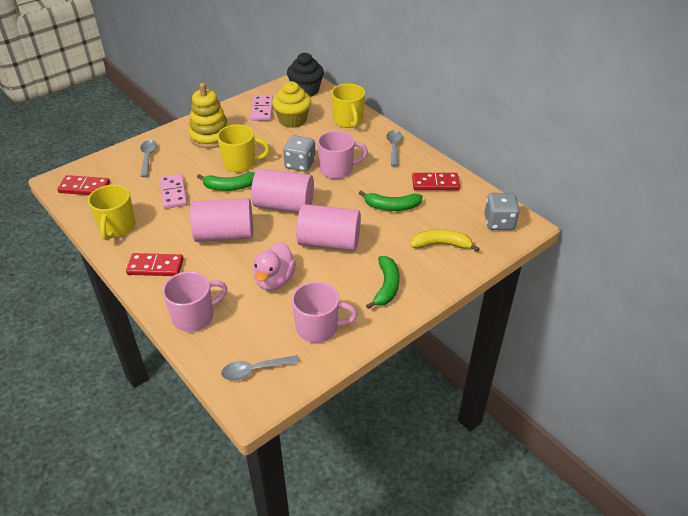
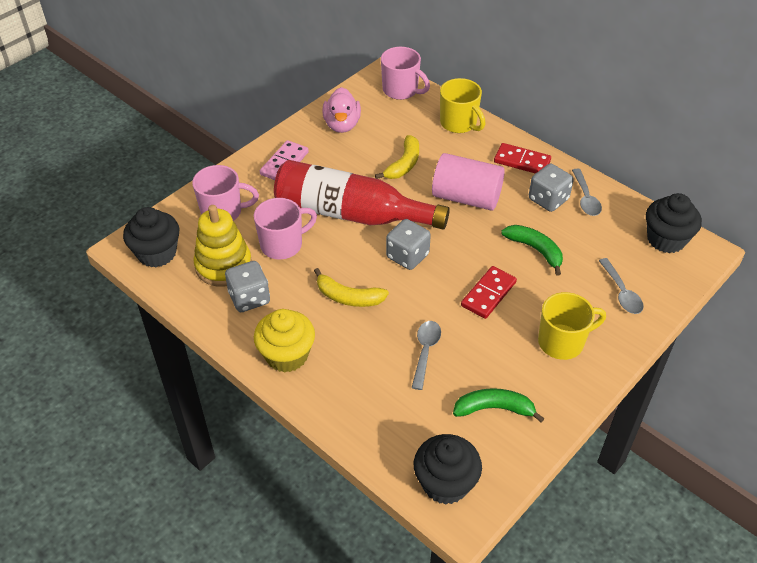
black cupcake: 1 -> 3
green banana: 3 -> 2
grey dice: 2 -> 3
pink cylinder: 3 -> 1
pink domino: 2 -> 1
red bottle: 0 -> 1
red domino: 3 -> 2
yellow banana: 1 -> 2
yellow mug: 3 -> 2

